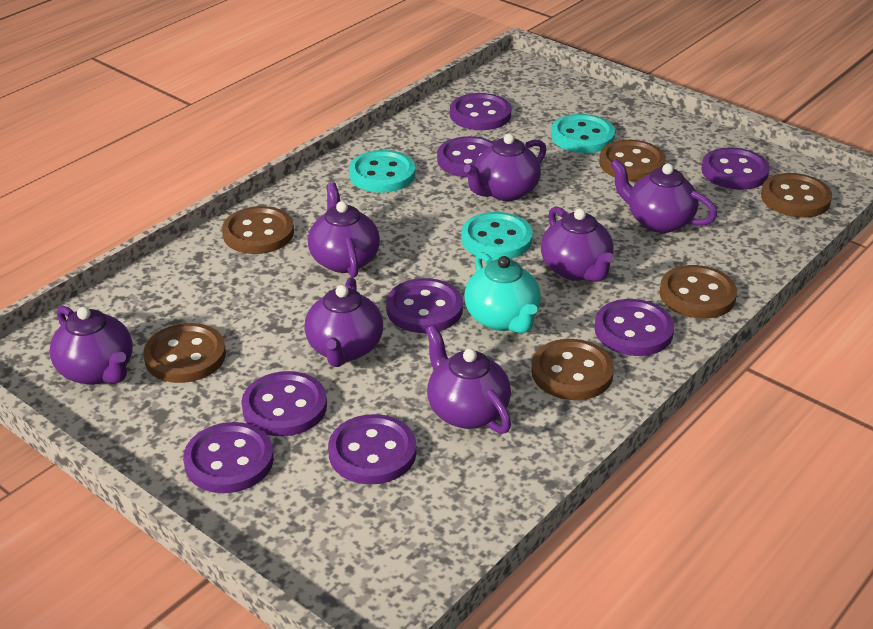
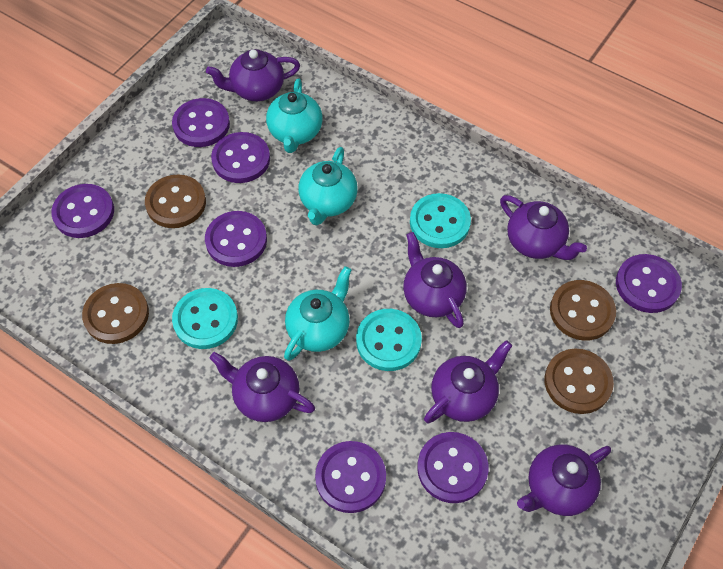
brown button: 6 -> 4
purple button: 8 -> 7
purple teapot: 7 -> 6
turquoise teapot: 1 -> 3

